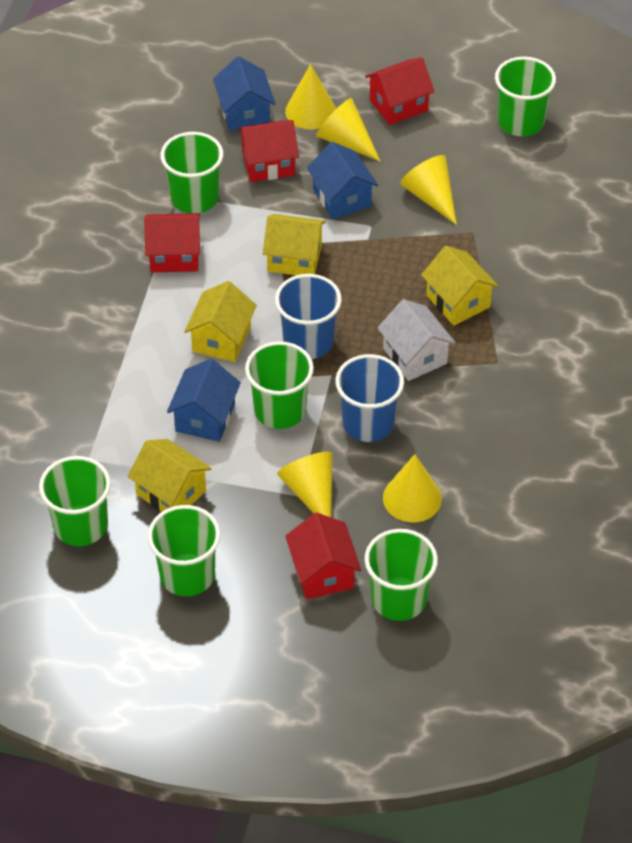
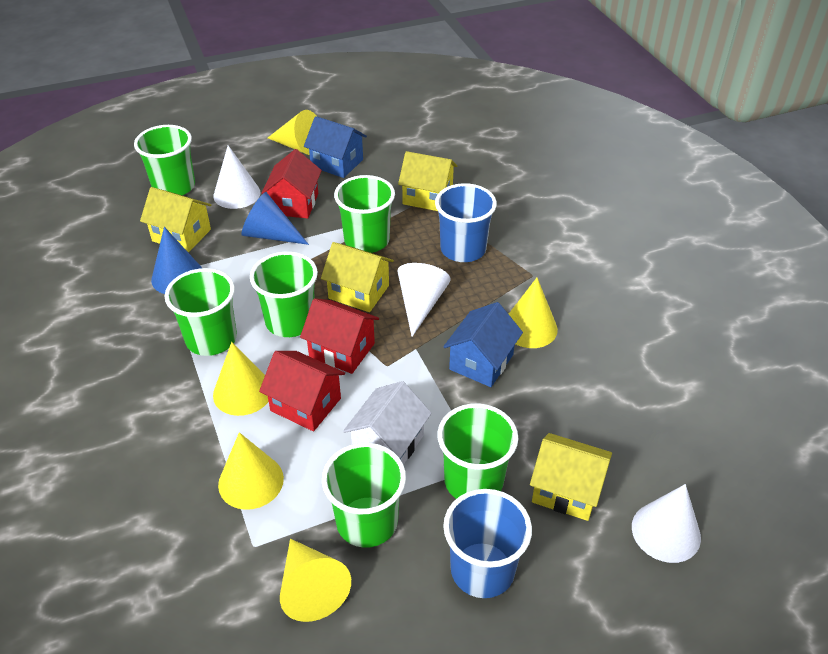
blue cone: 0 -> 2
blue house: 3 -> 2
red house: 4 -> 3
white cone: 0 -> 3

